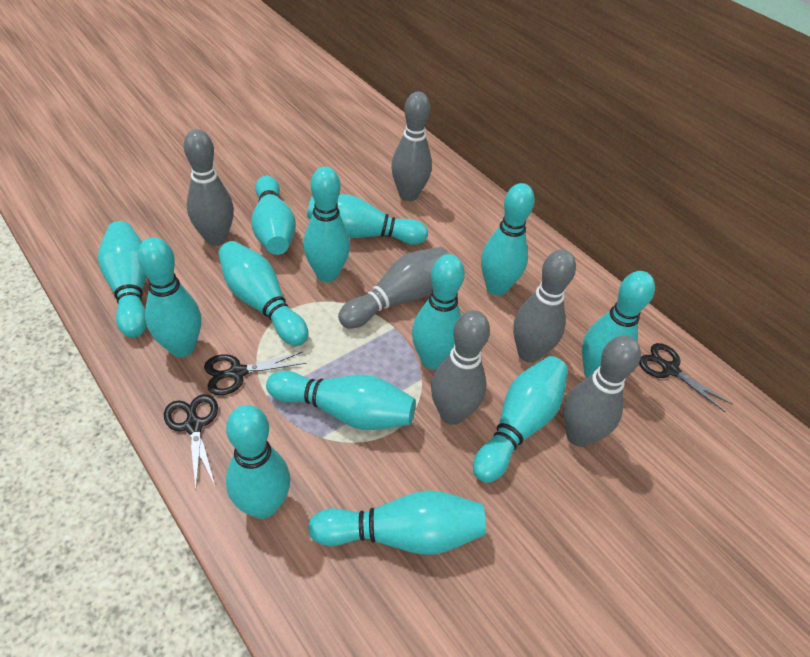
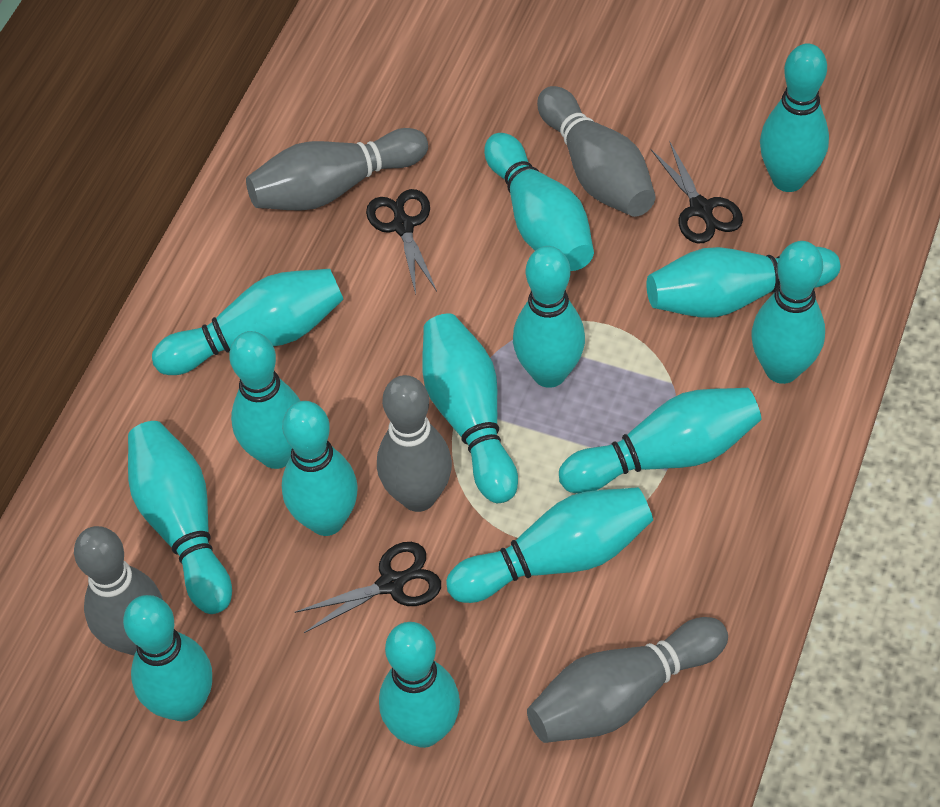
grey bowling pin: 6 -> 5
turquoise bowling pin: 13 -> 14

